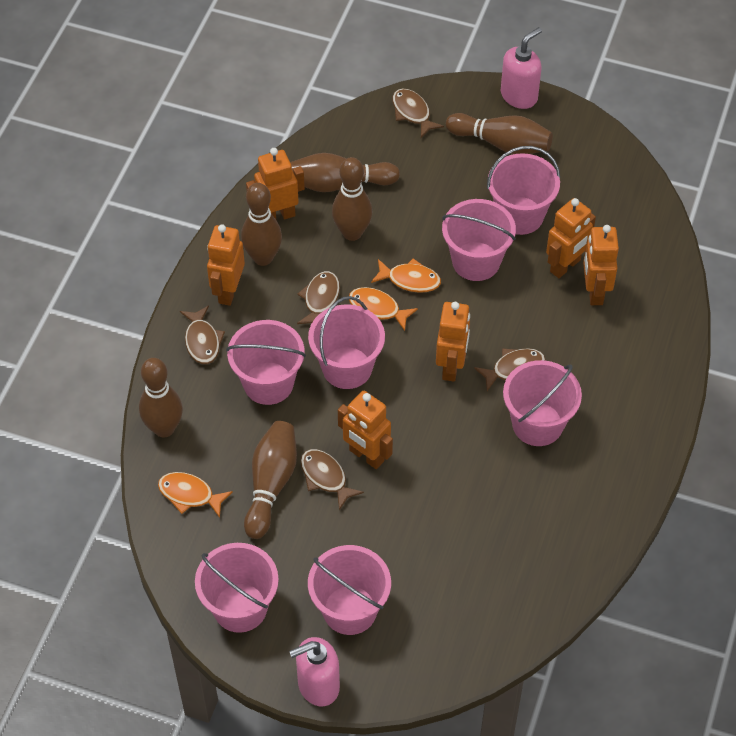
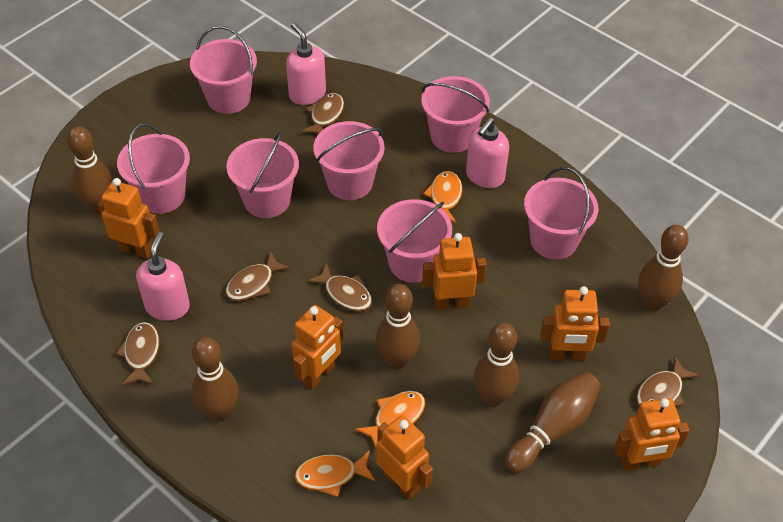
pink soap dispenser: 2 -> 3

